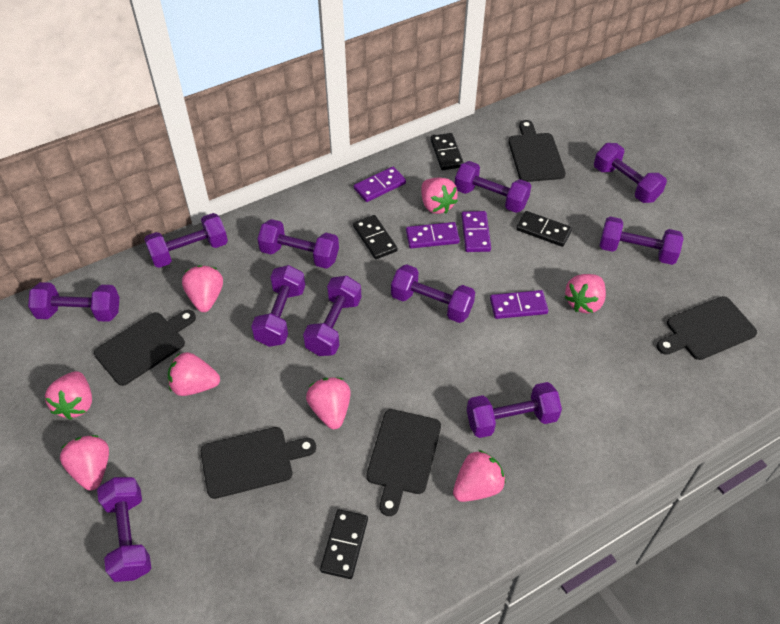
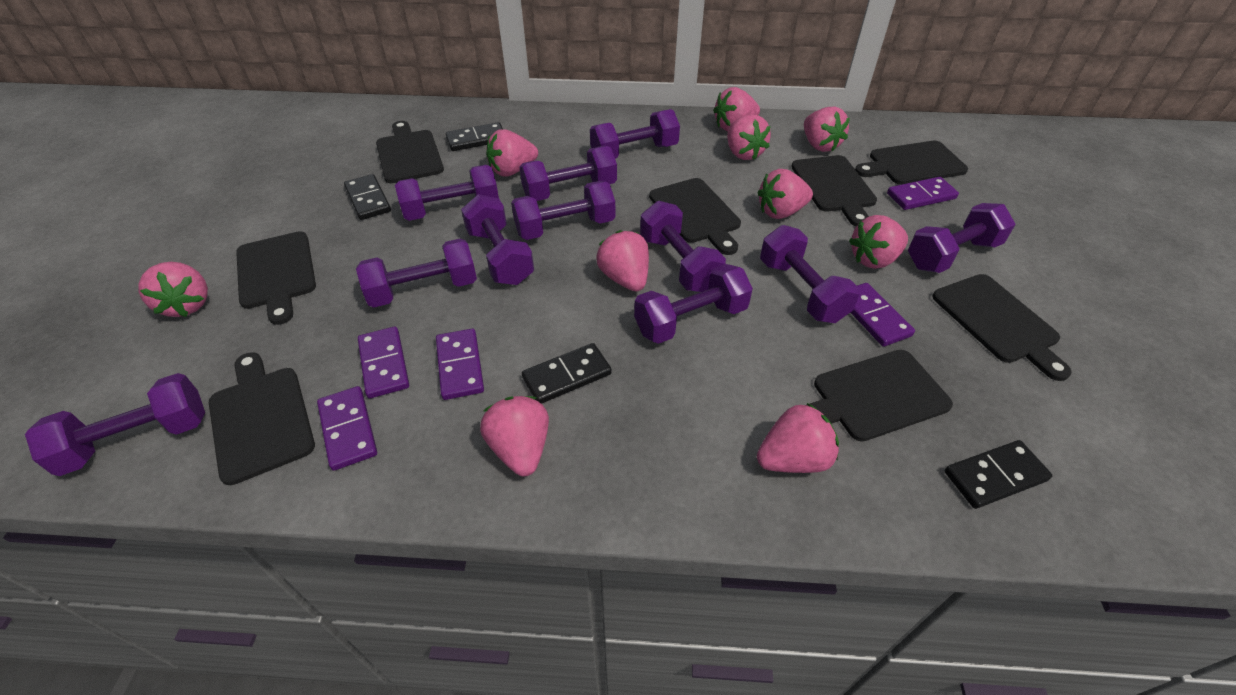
black cutting board: 5 -> 8
pink strawberry: 8 -> 10
purple domino: 4 -> 5

